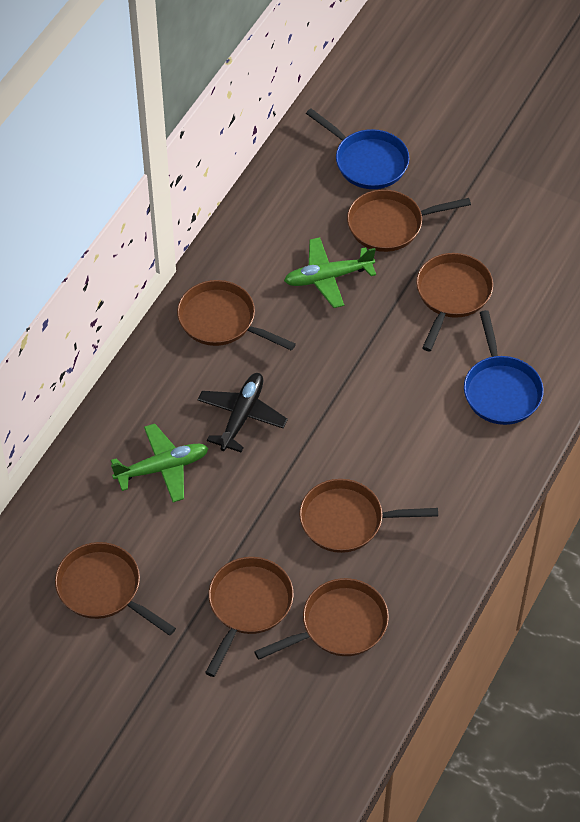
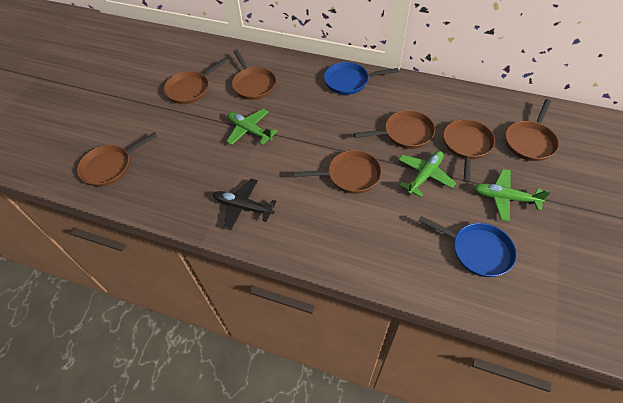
green plane: 2 -> 3

